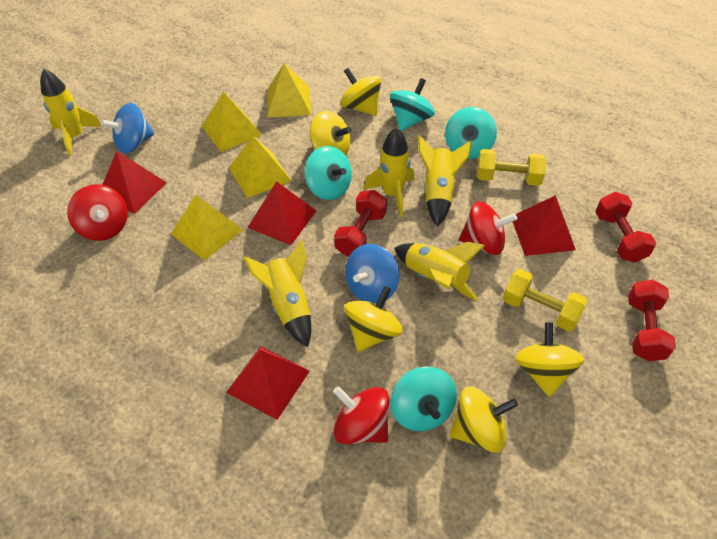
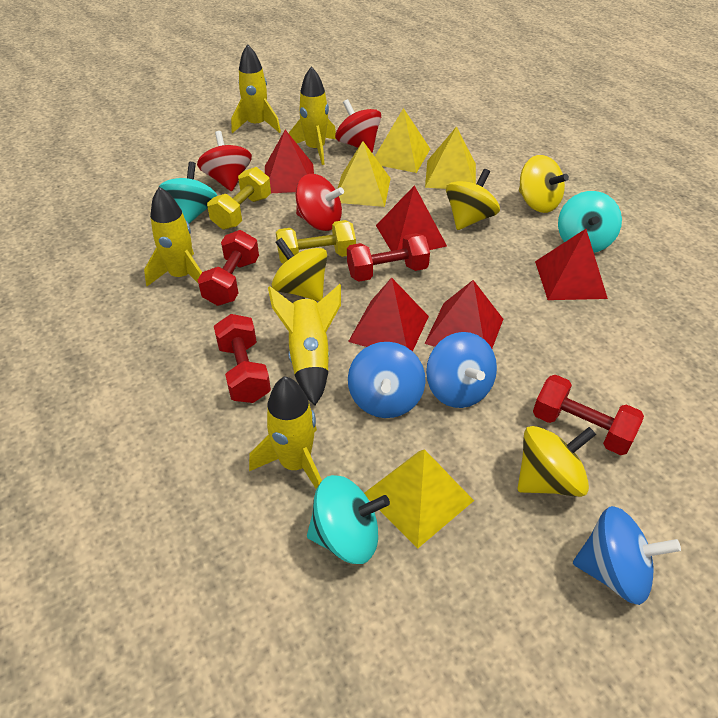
blue spinning top: 2 -> 3
red dumbbell: 3 -> 4
red pyramid: 4 -> 5
turquoise spinning top: 4 -> 3
yellow spinning top: 5 -> 4

